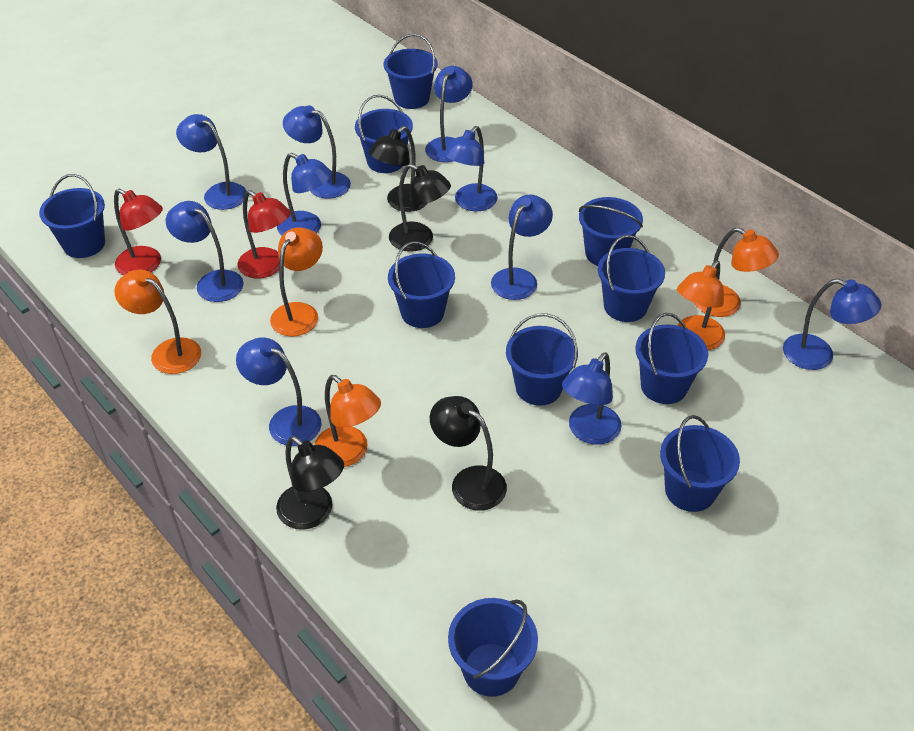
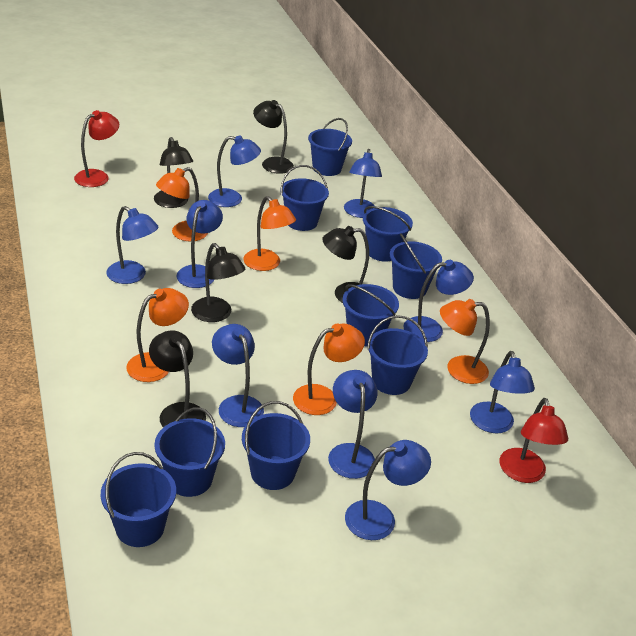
black lamp: 4 -> 5
blue bucket: 10 -> 9
blue lamp: 10 -> 9

